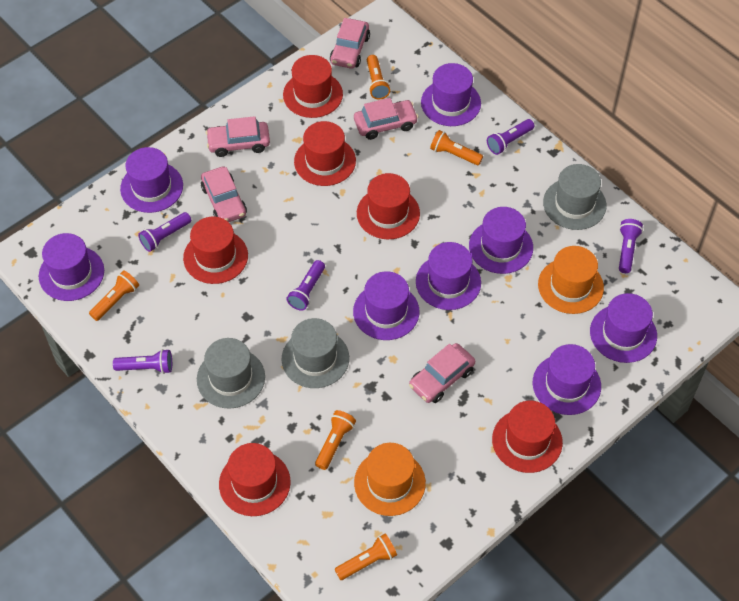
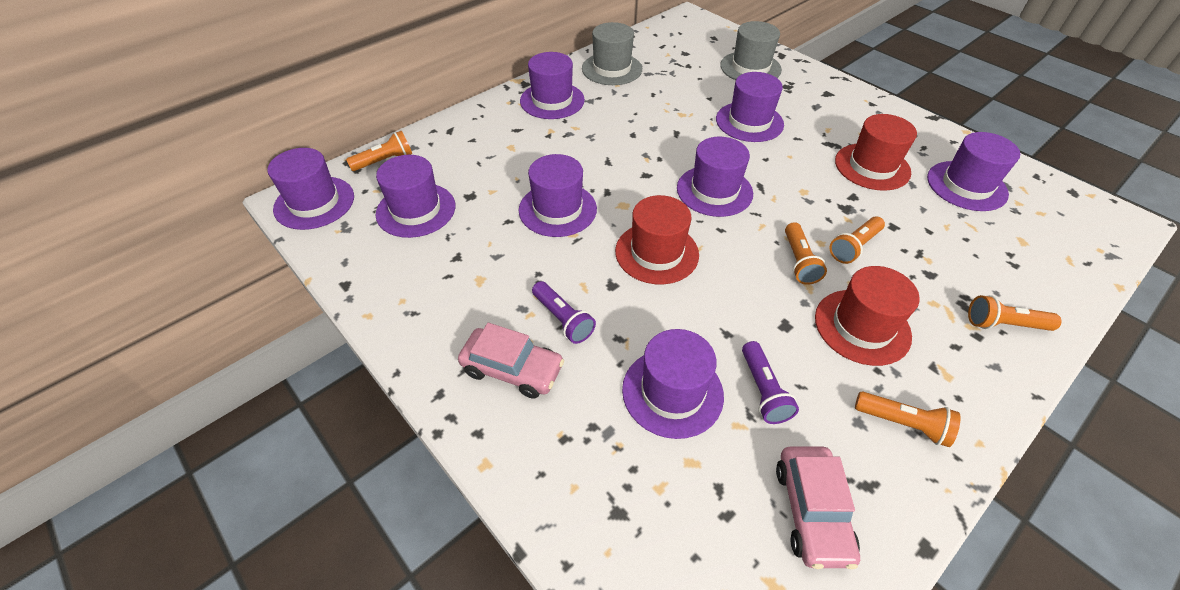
grey hat: 3 -> 2
orange hat: 2 -> 0
pink car: 5 -> 2
purple flashlight: 5 -> 2
red hat: 6 -> 3

